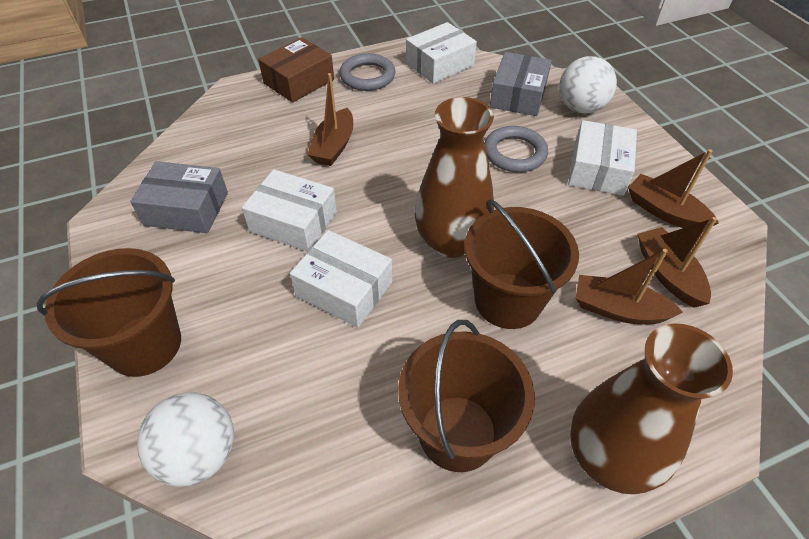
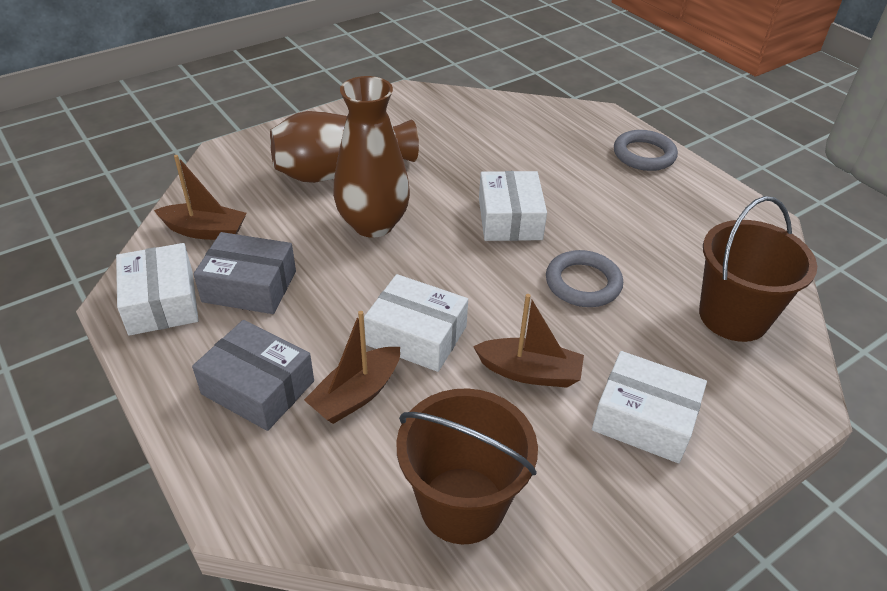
brown boat: 4 -> 3
brown box: 1 -> 0
brown bucket: 3 -> 2
white ball: 2 -> 0

